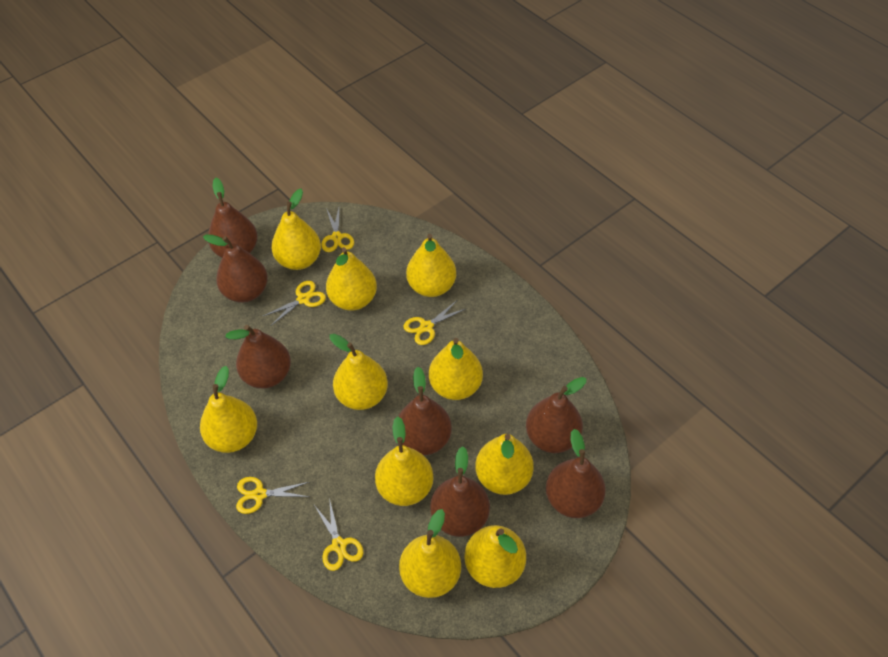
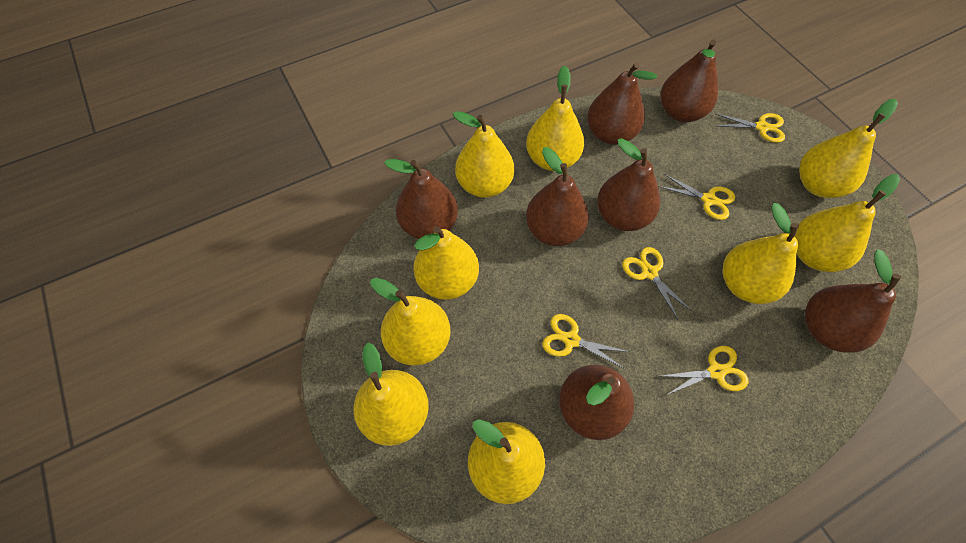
yellow pear: 10 -> 9

